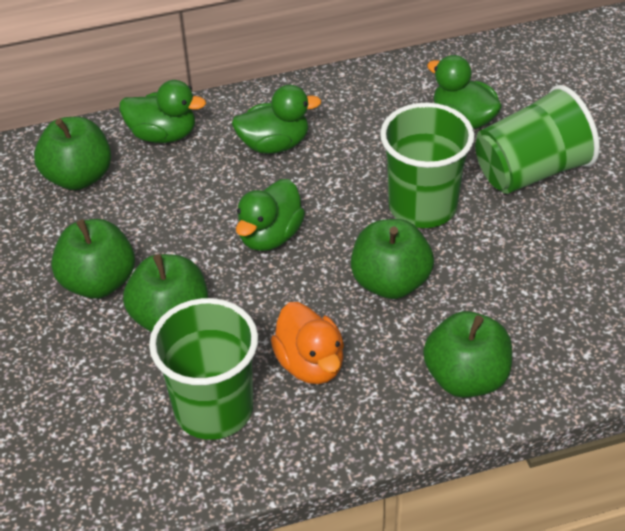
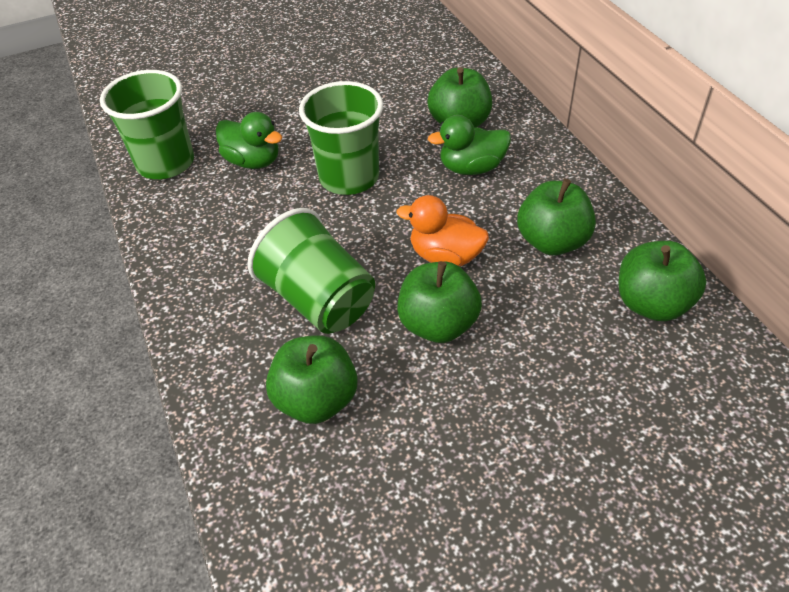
green duck: 4 -> 2

